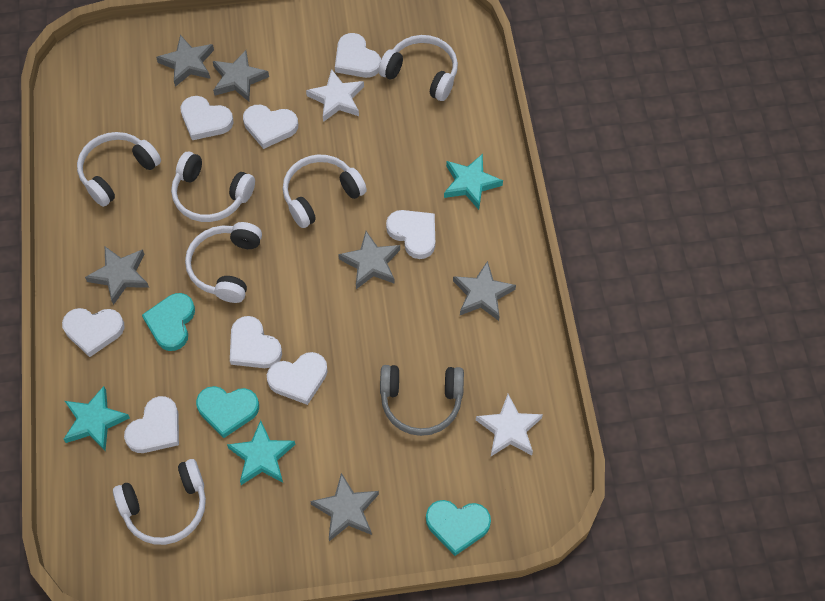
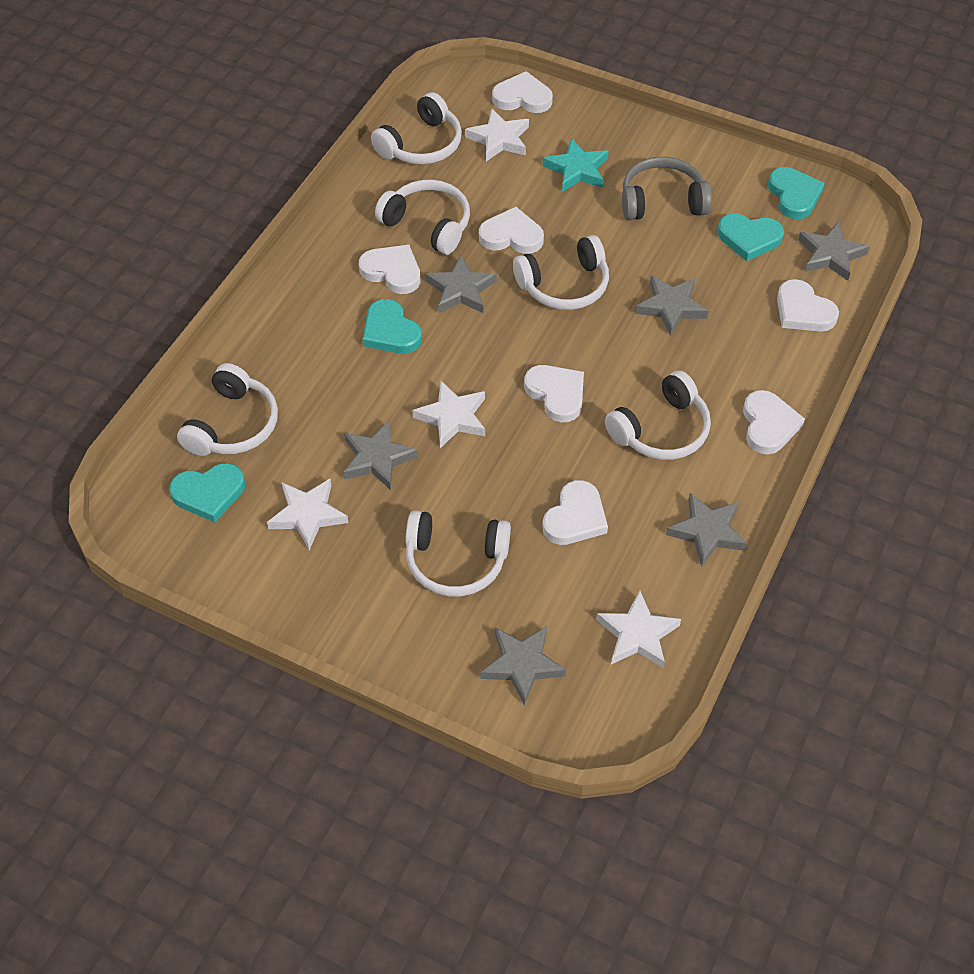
turquoise heart: 3 -> 4
turquoise star: 3 -> 1
white heart: 8 -> 7
white star: 2 -> 4

